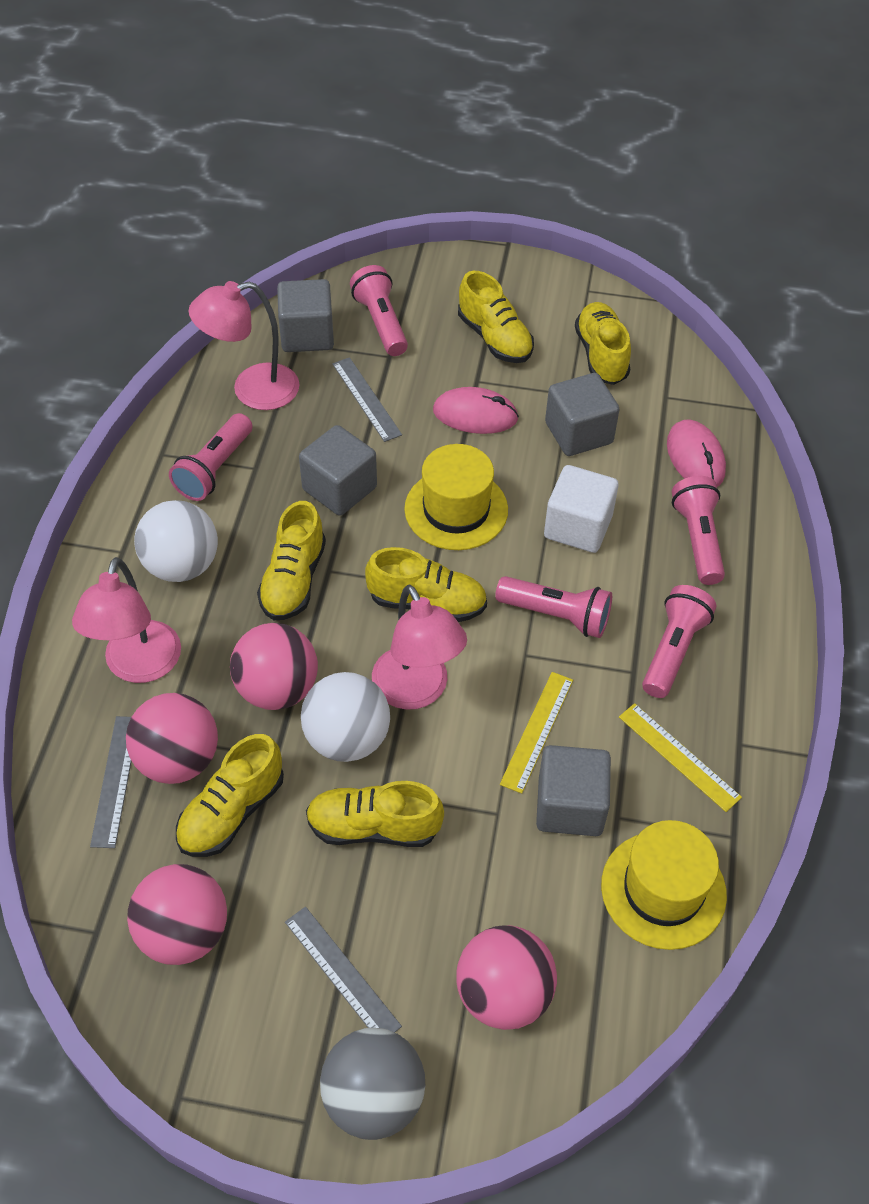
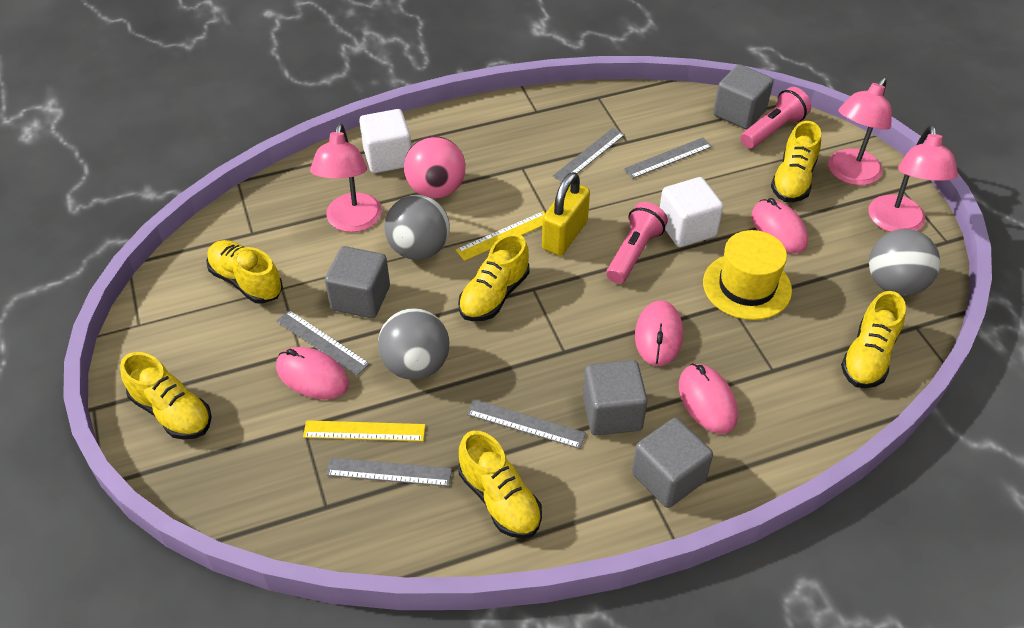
grey ball: 1 -> 3
grey ruler: 3 -> 5
pink ball: 4 -> 1
pink flashlight: 5 -> 2
pink mouse: 2 -> 4
white ball: 2 -> 0
white cube: 1 -> 2
yellow hat: 2 -> 1
yellow padlock: 0 -> 1

